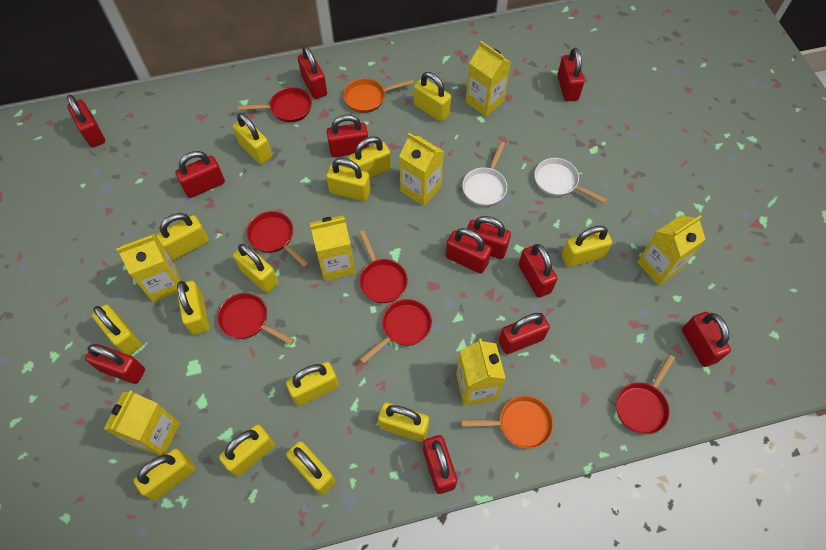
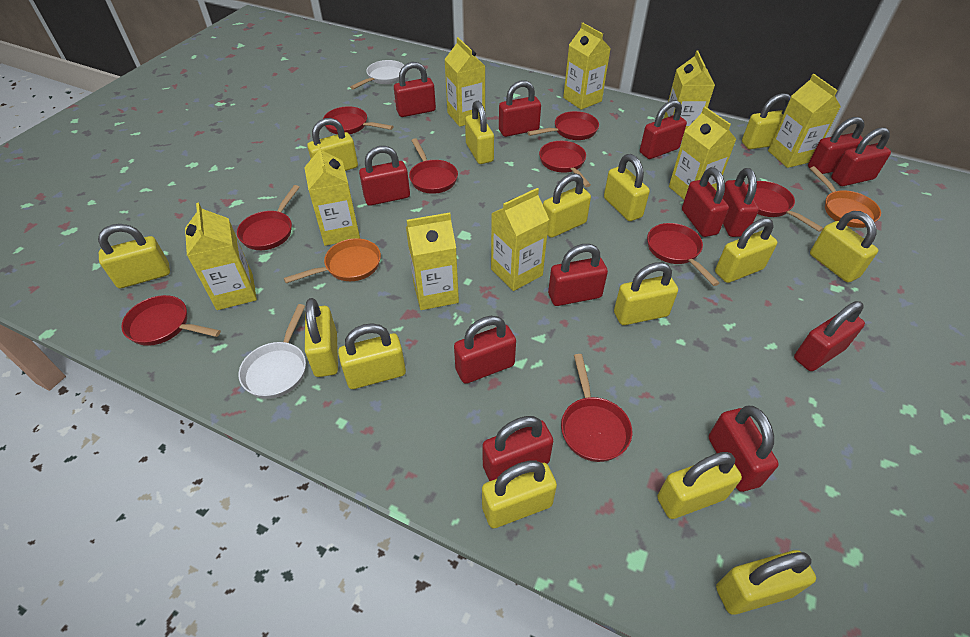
red padlock: 12 -> 13
red pan: 6 -> 9
yellow carton: 7 -> 9

